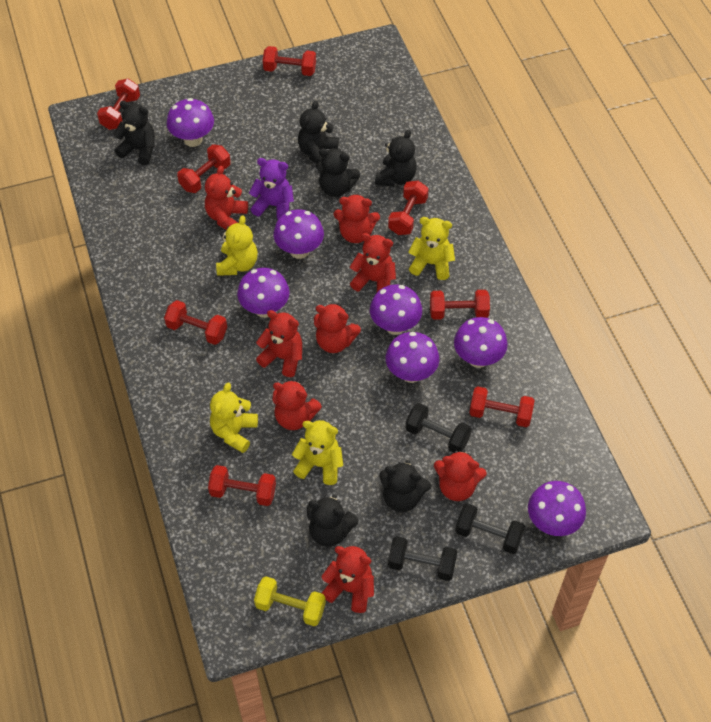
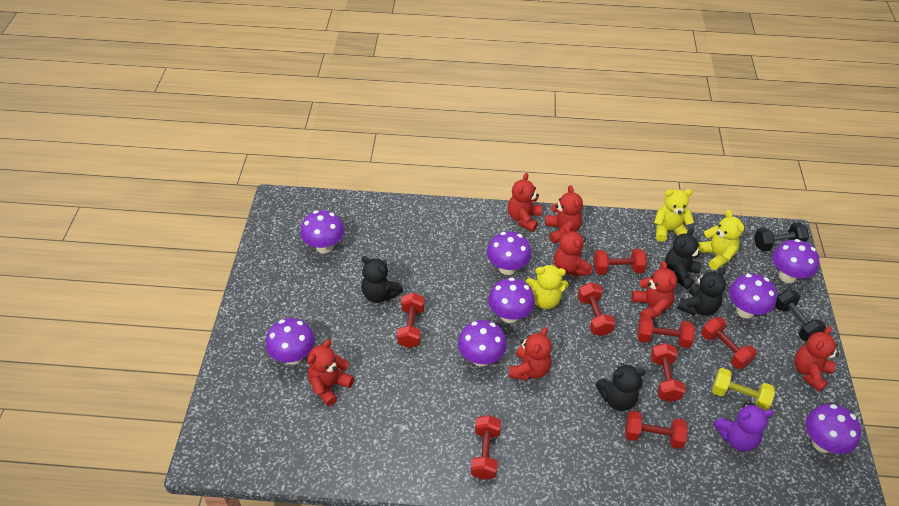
black dumbbell: 3 -> 2
black teddy bear: 6 -> 4
purple mushroom: 7 -> 8
red teddy bear: 8 -> 7
yellow teddy bear: 4 -> 3

